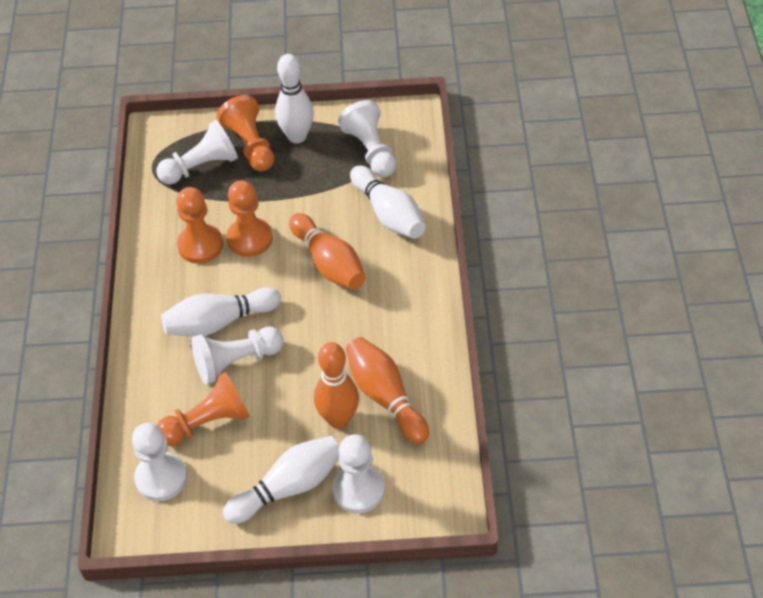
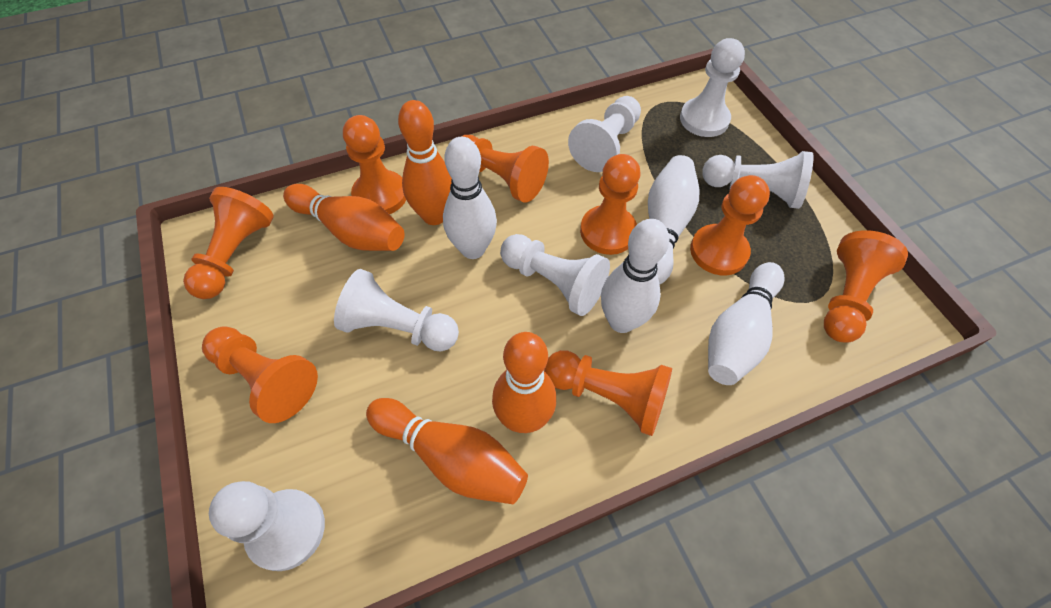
orange bowling pin: 3 -> 4
orange pawn: 4 -> 8
white pawn: 5 -> 6

